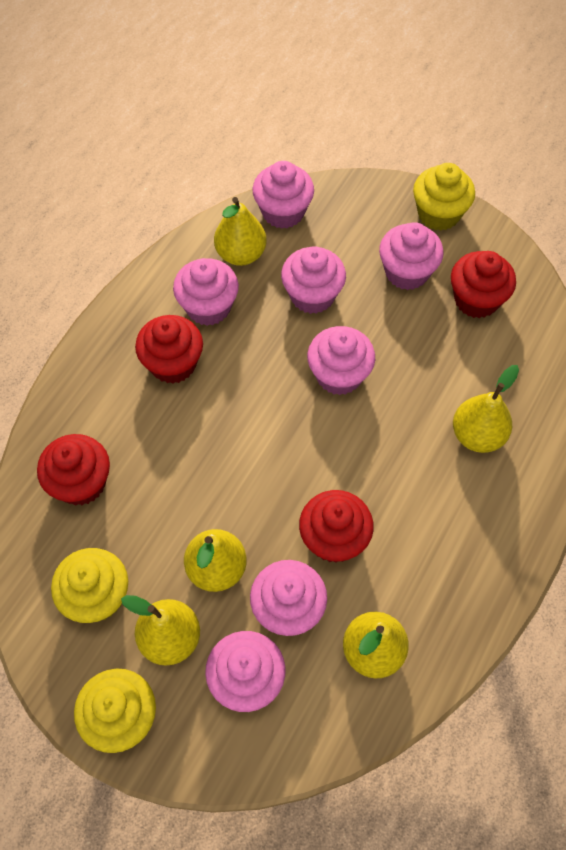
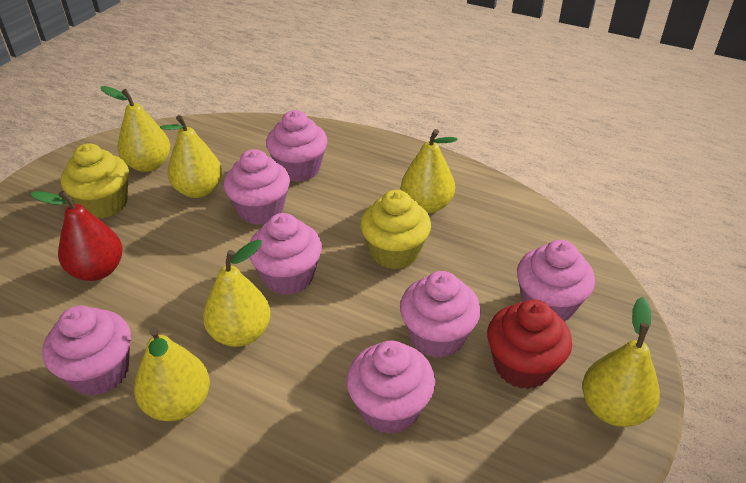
red cupcake: 4 -> 1
red pear: 0 -> 1
yellow cupcake: 3 -> 2
yellow pear: 5 -> 6

